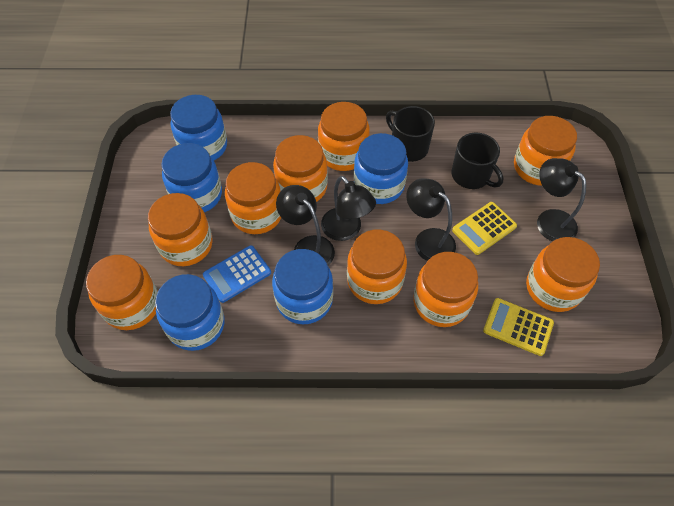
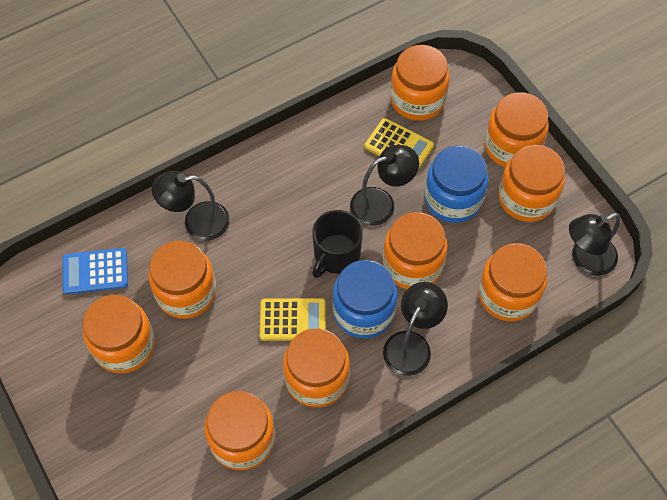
black mug: 2 -> 1
blue jar: 5 -> 2

